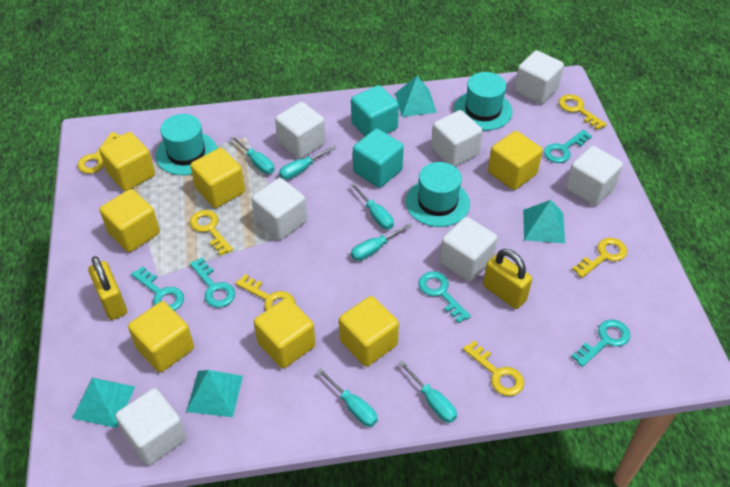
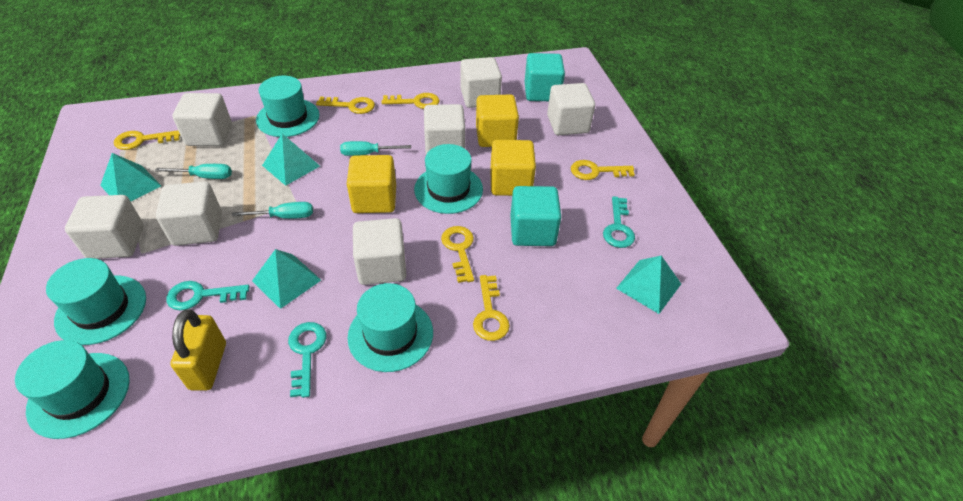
turquoise hat: 3 -> 5
turquoise key: 5 -> 3
turquoise screwdriver: 6 -> 3
yellow cube: 7 -> 3
yellow padlock: 2 -> 1

